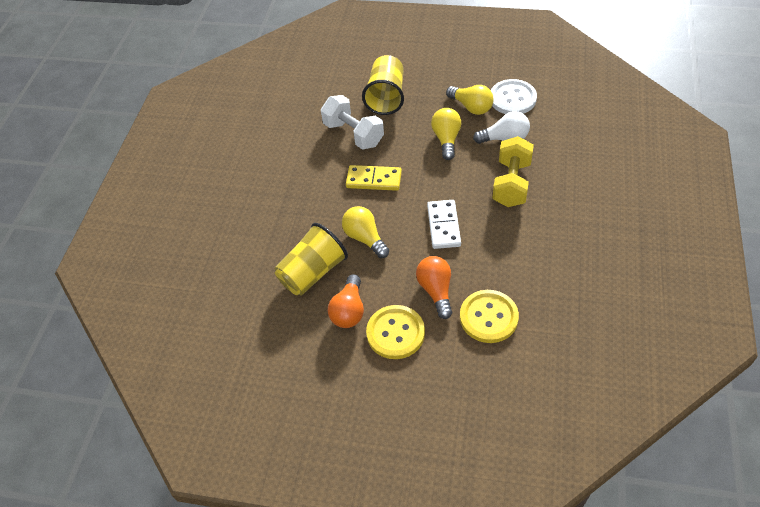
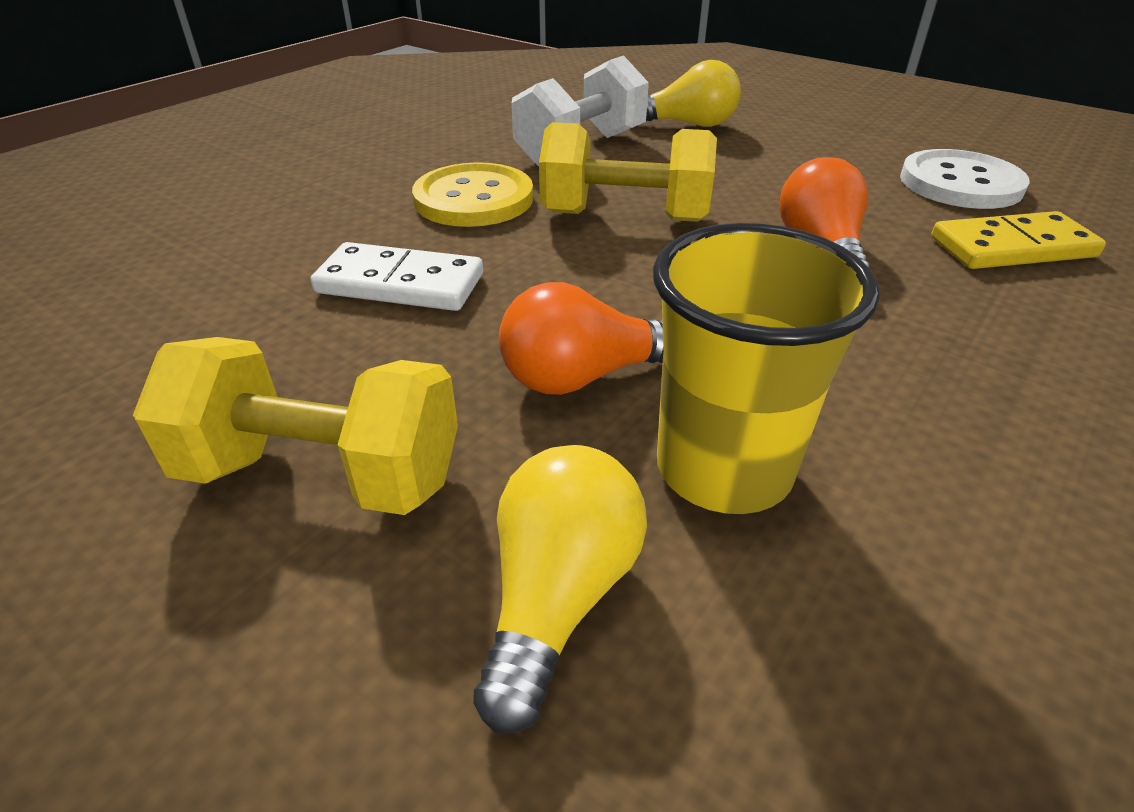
white light bulb: 1 -> 0
yellow button: 2 -> 1
yellow cup: 2 -> 1
yellow dumbbell: 1 -> 2
yellow light bulb: 3 -> 2

